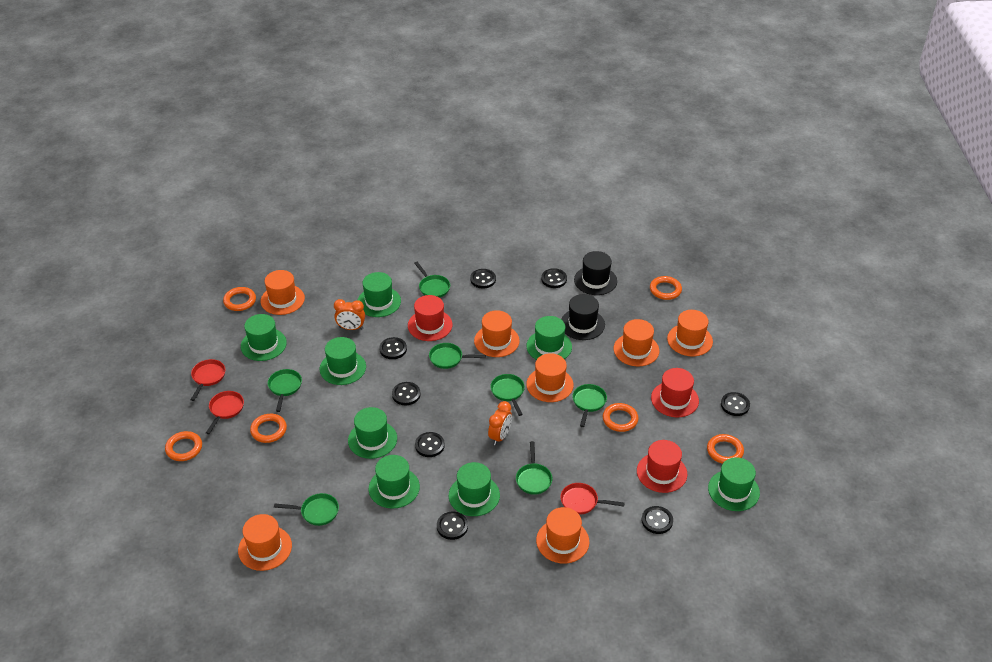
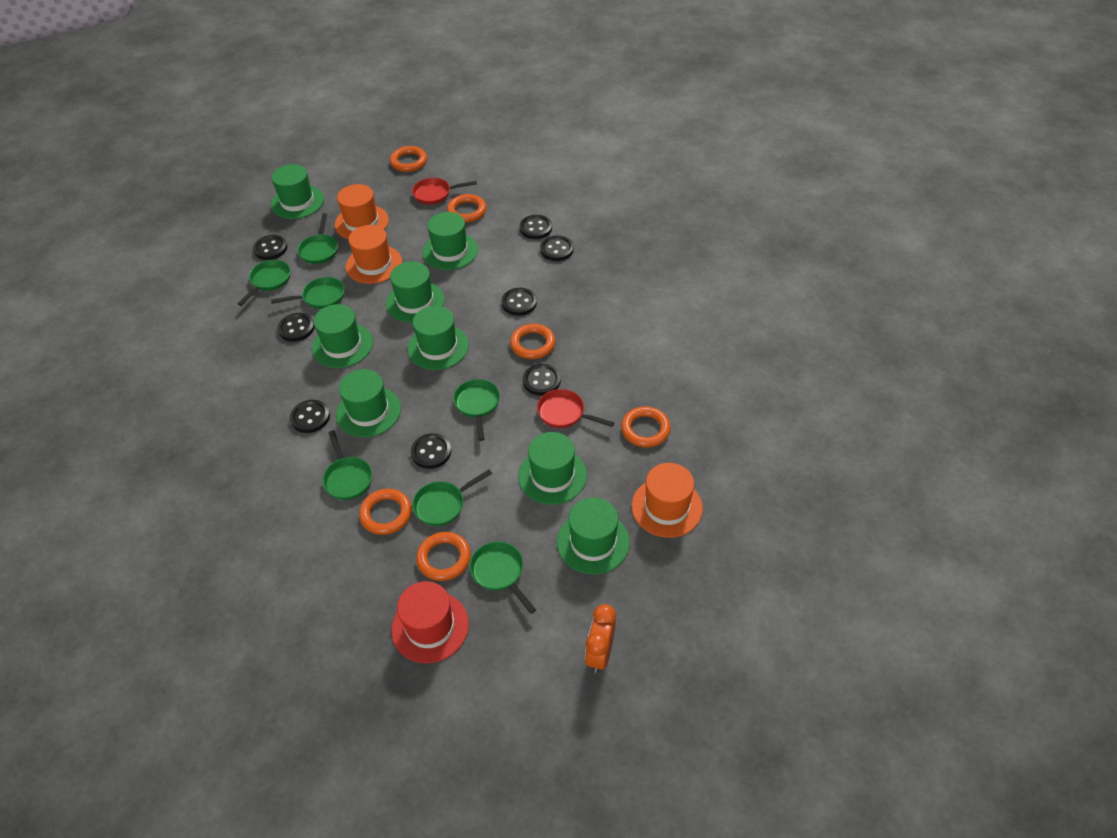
black hat: 2 -> 0
orange clock: 2 -> 1
orange hat: 7 -> 3
red hat: 3 -> 1
red pan: 3 -> 2

